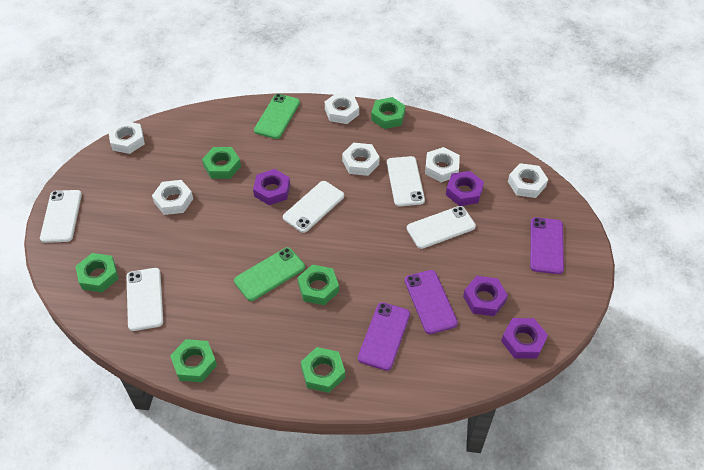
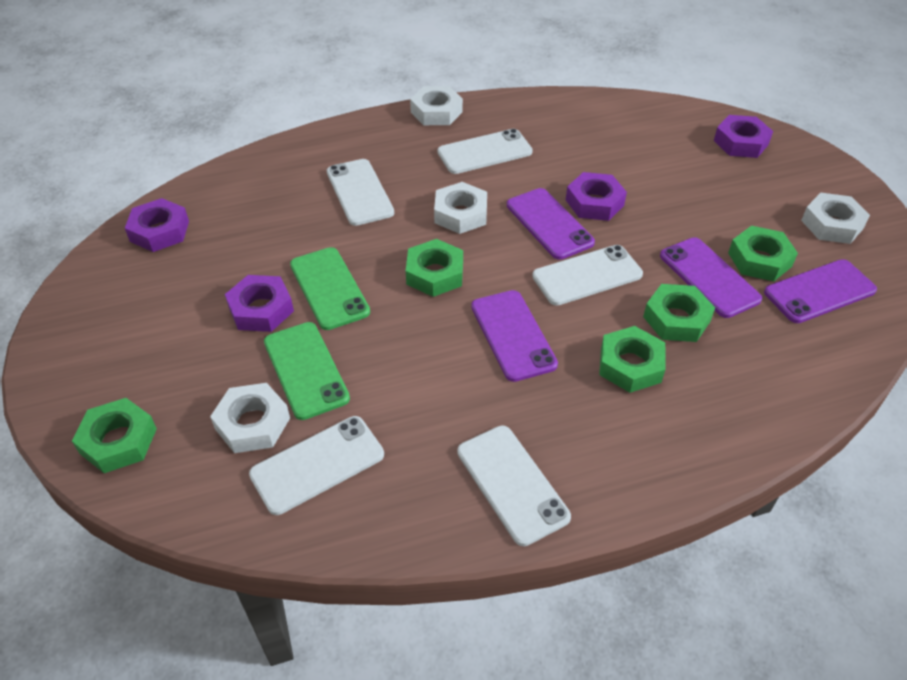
green nut: 6 -> 5
purple phone: 3 -> 4
white nut: 6 -> 4

